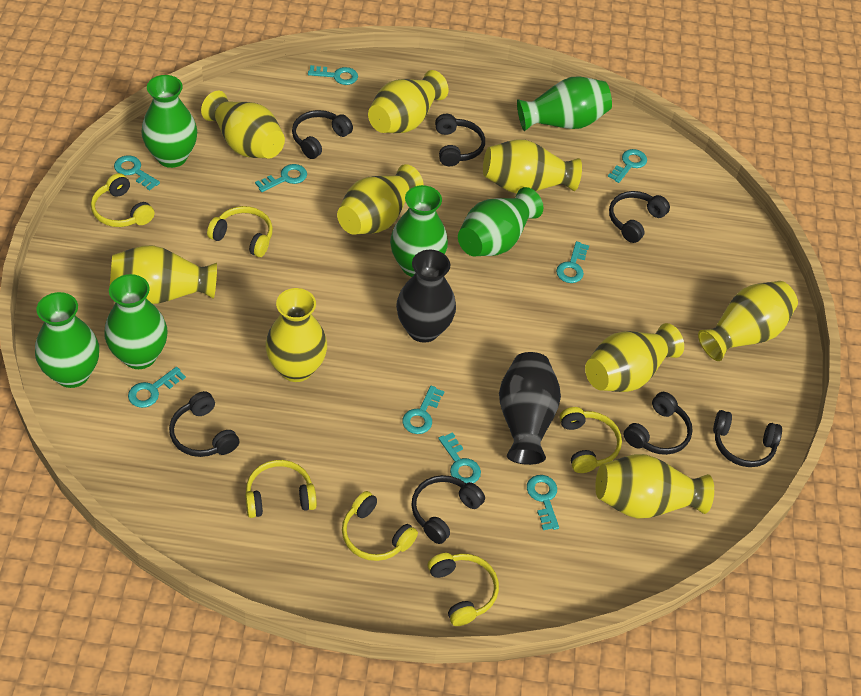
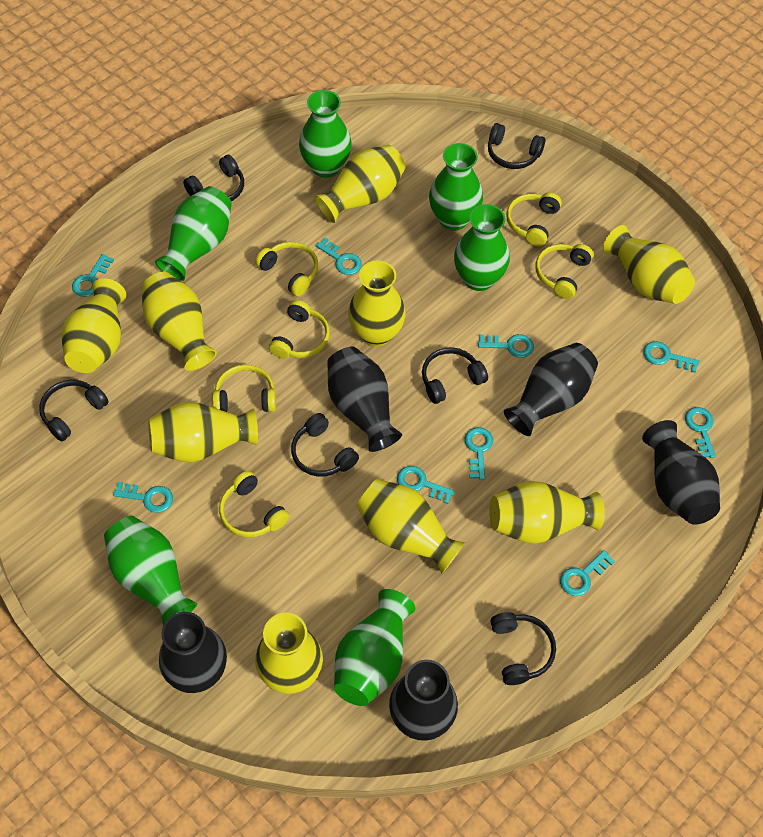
black headphones: 7 -> 6
black vase: 2 -> 5

